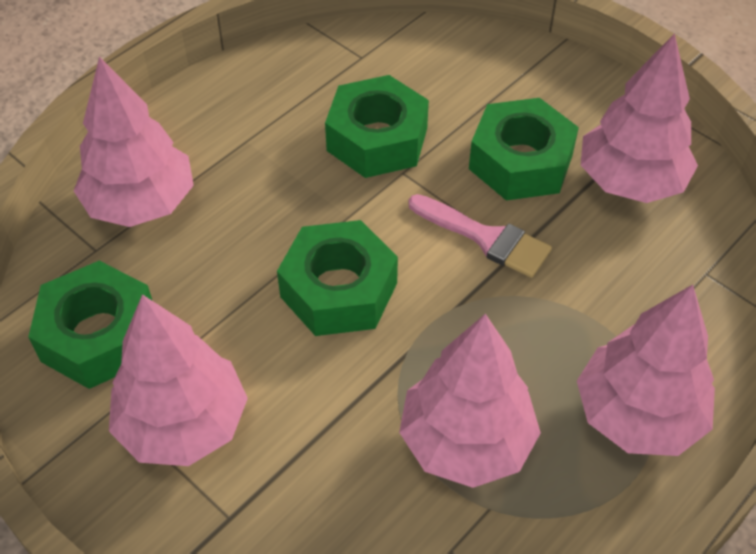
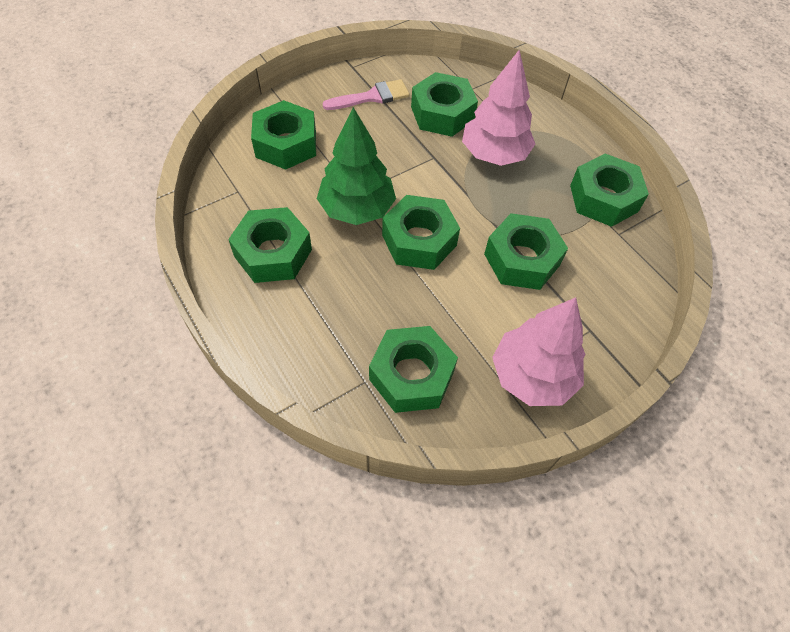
green nut: 4 -> 7
green tree: 0 -> 1
pink tree: 5 -> 2

